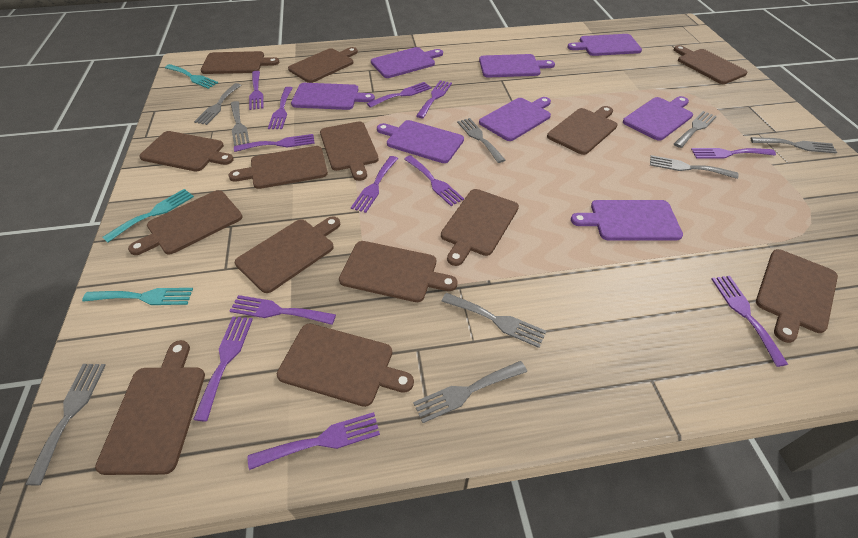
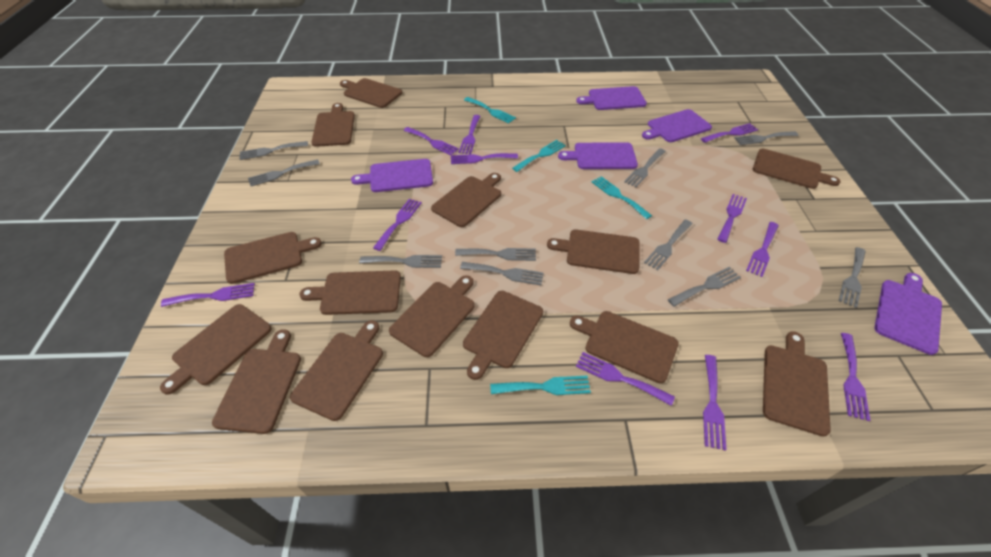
grey fork: 9 -> 10
purple cutting board: 8 -> 5
purple fork: 12 -> 11
turquoise fork: 3 -> 4

